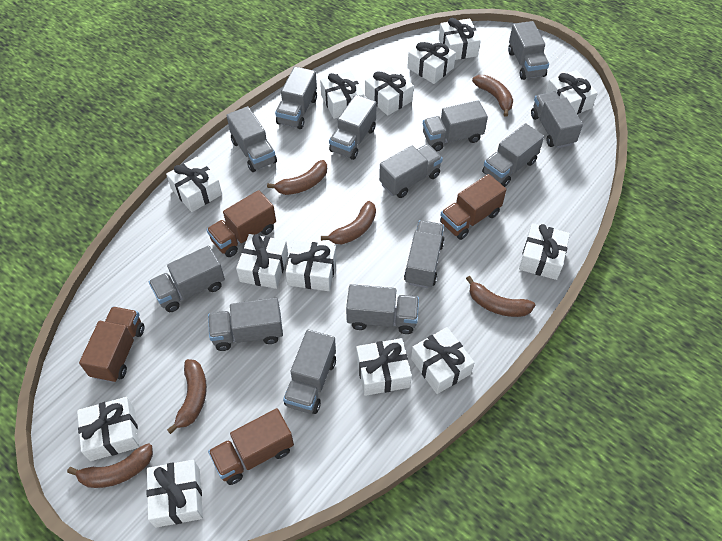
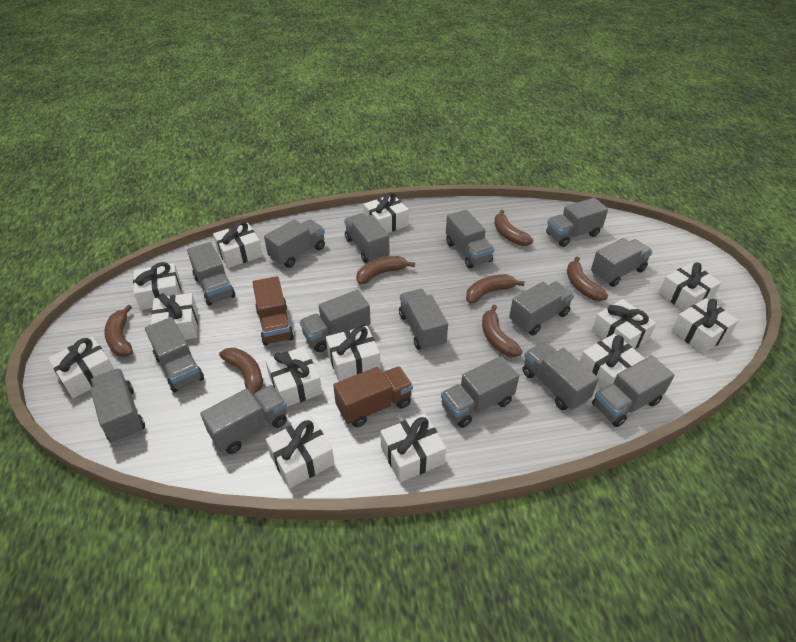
brown banana: 6 -> 7
brown truck: 4 -> 2
grey truck: 13 -> 15

